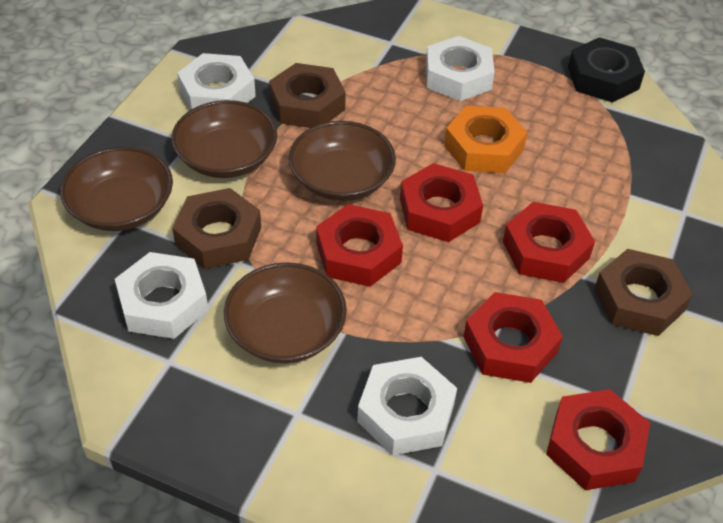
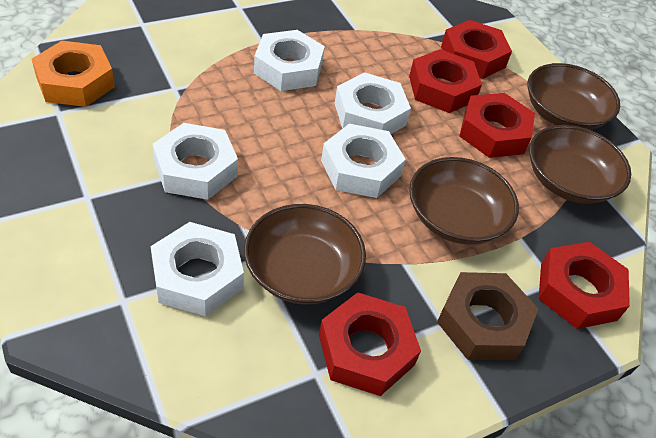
black nut: 1 -> 0
brown nut: 3 -> 1
white nut: 4 -> 5

